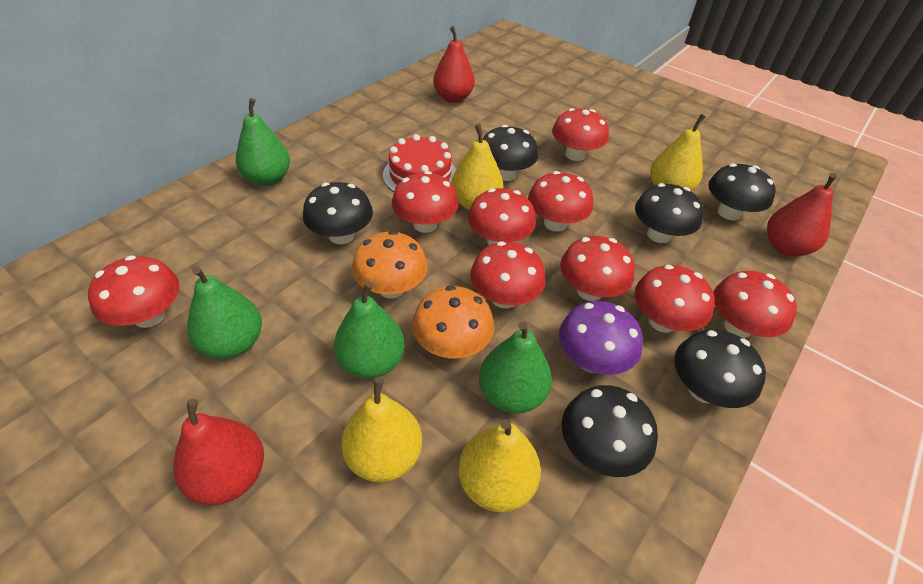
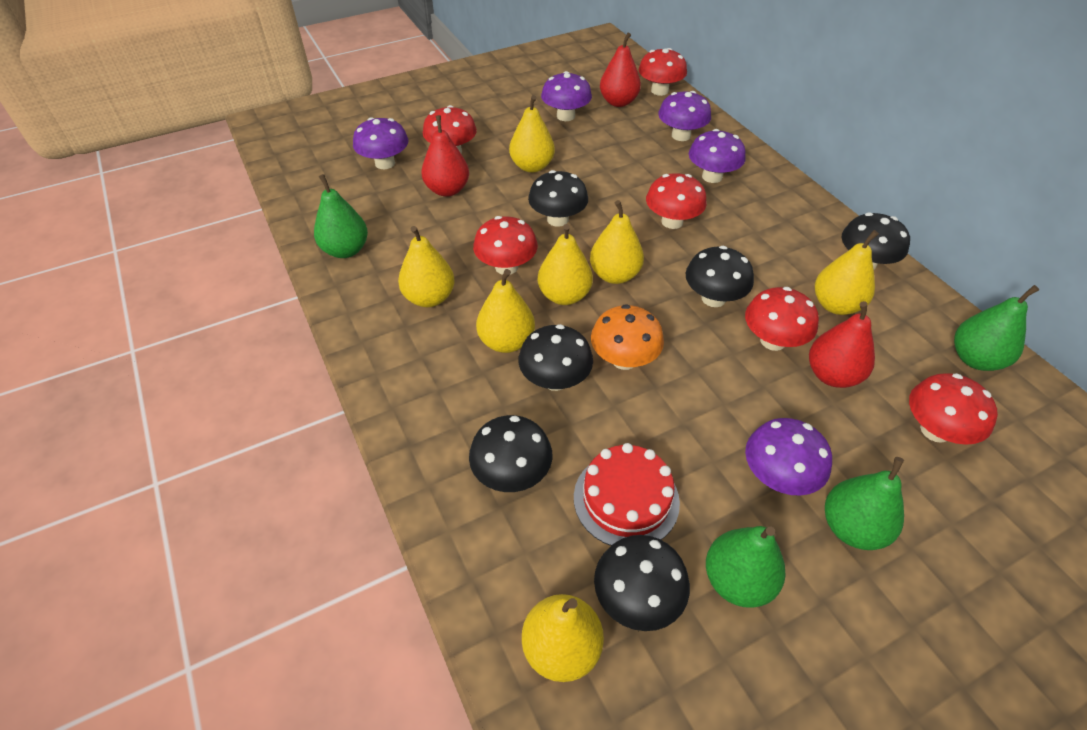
orange mushroom: 2 -> 1
purple mushroom: 1 -> 5
red mushroom: 9 -> 6
yellow pear: 4 -> 7

